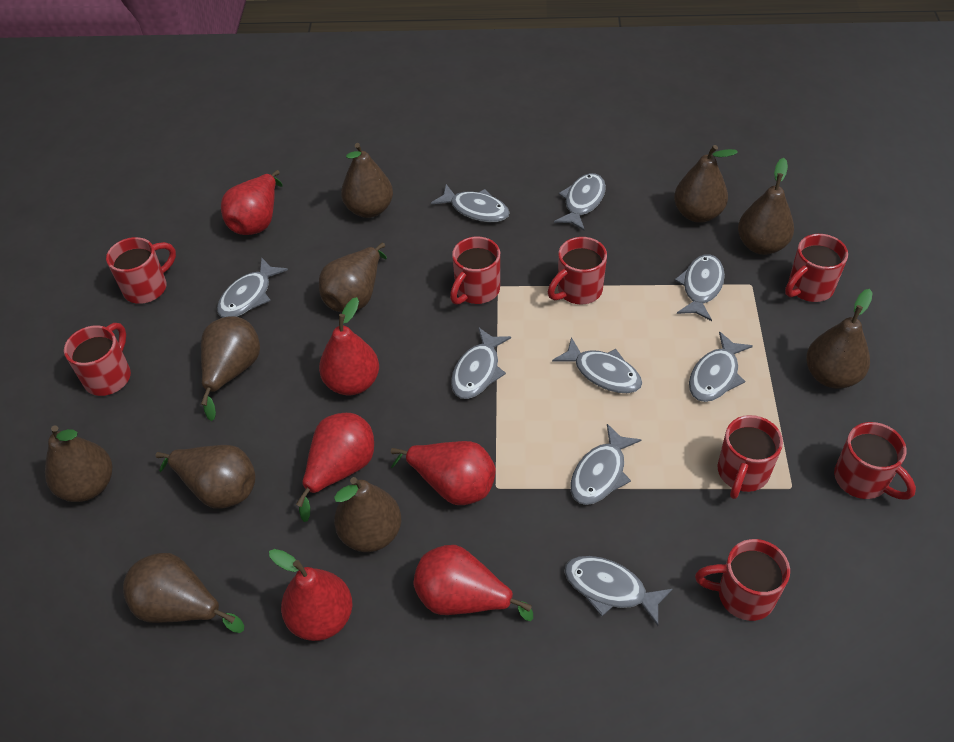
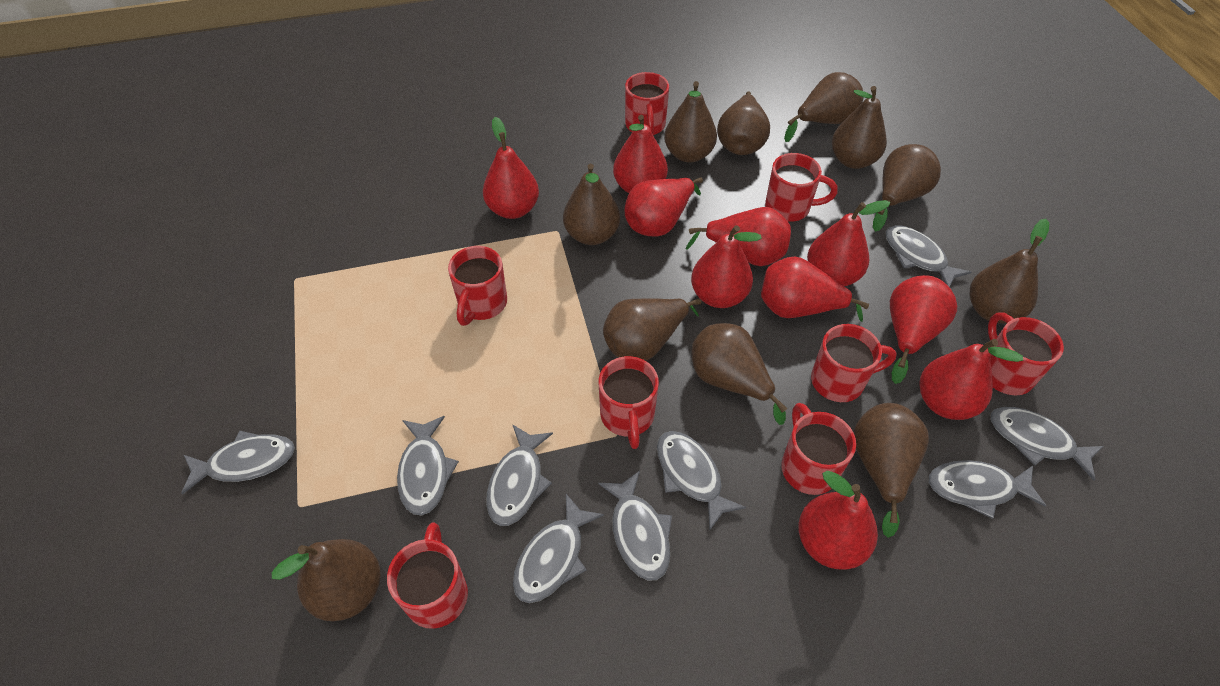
brown pear: 10 -> 11
red pear: 6 -> 10

